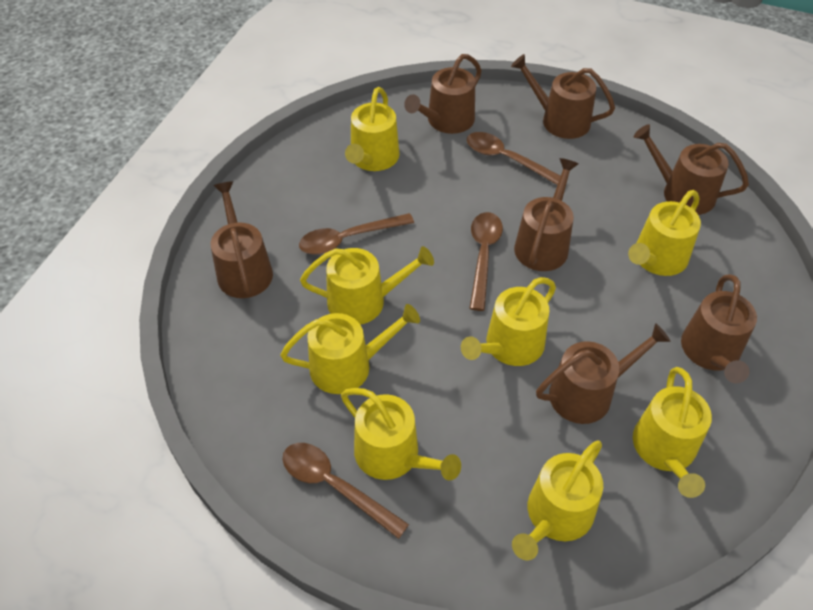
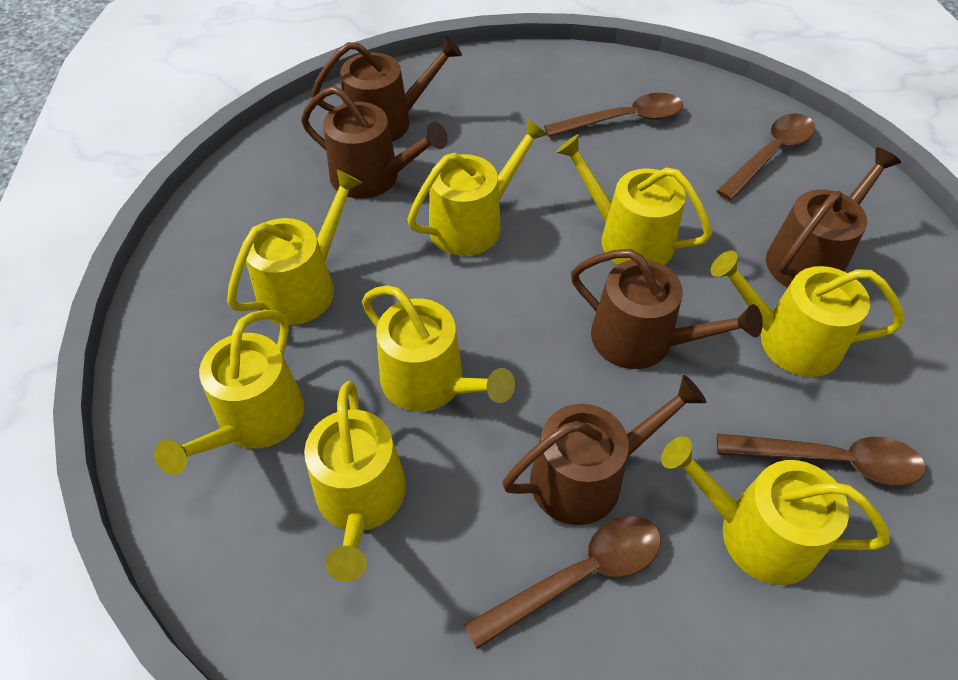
brown watering can: 7 -> 5

